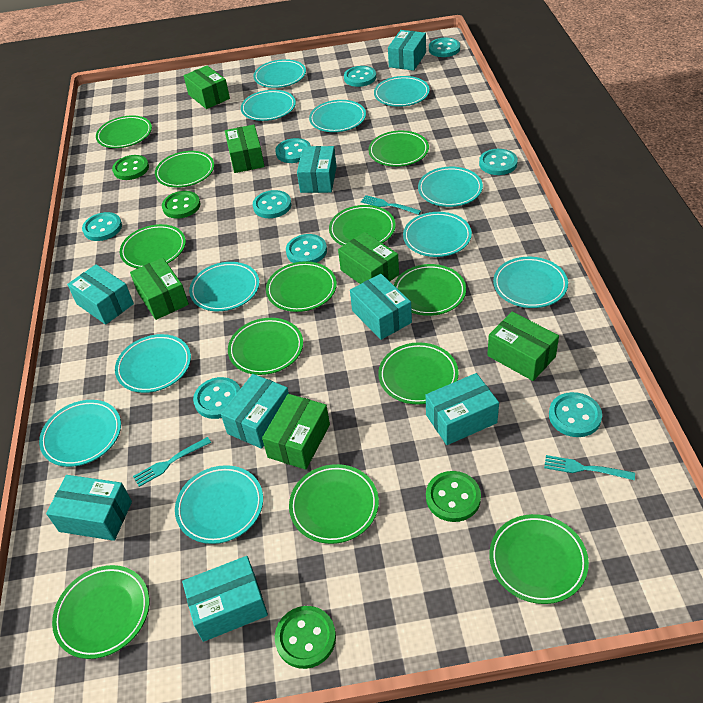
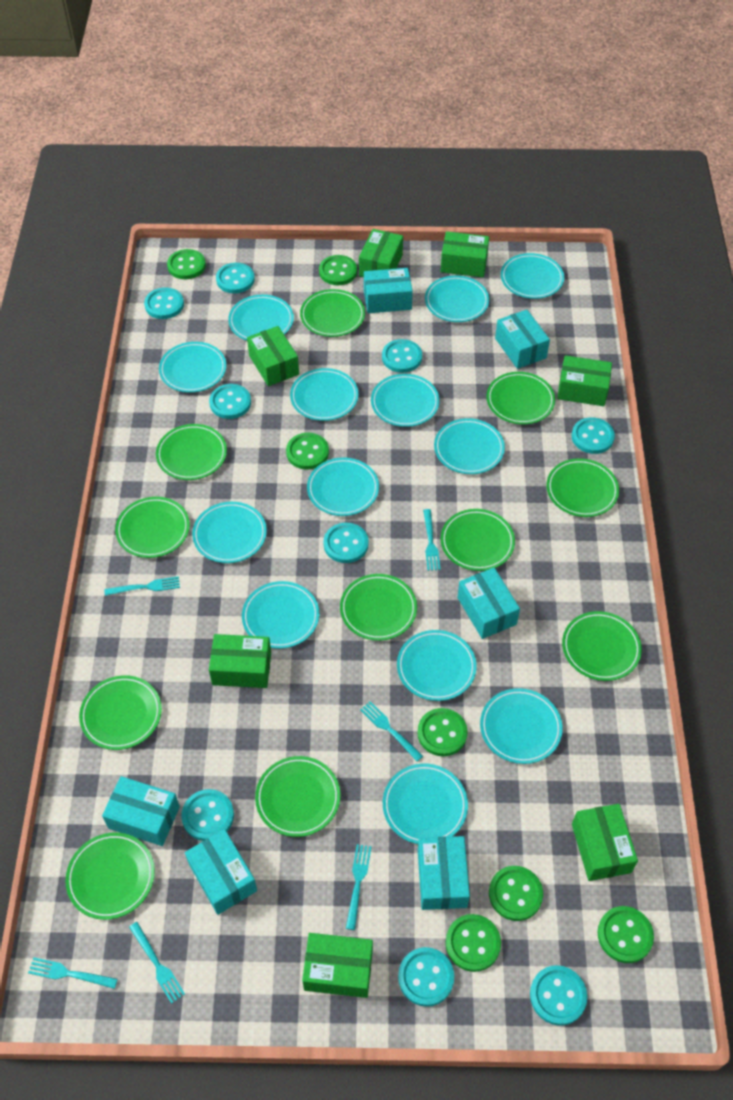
green box: 6 -> 7
green button: 4 -> 7
green plate: 12 -> 11
turquoise box: 8 -> 6
turquoise fork: 3 -> 6
turquoise plate: 11 -> 13

